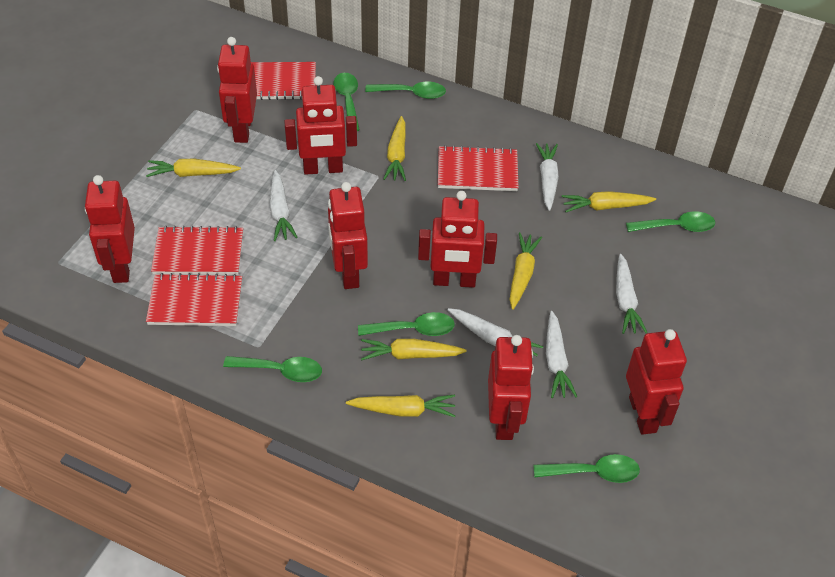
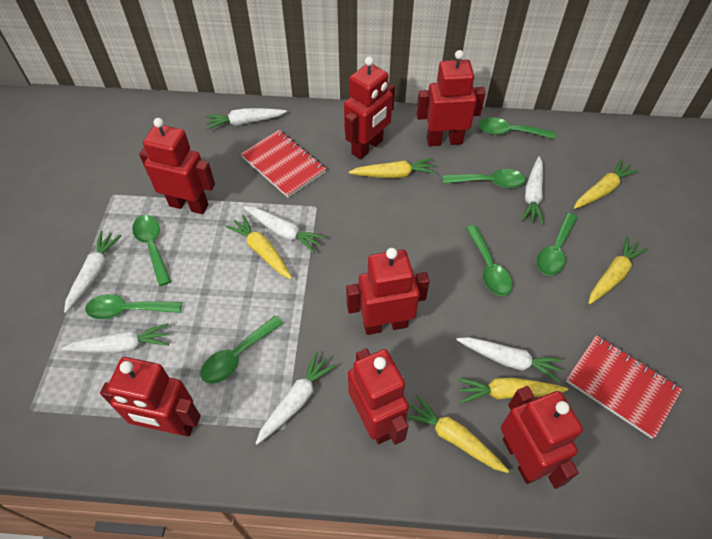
green spoon: 6 -> 7
red notebook: 4 -> 2
white carrot: 5 -> 7

